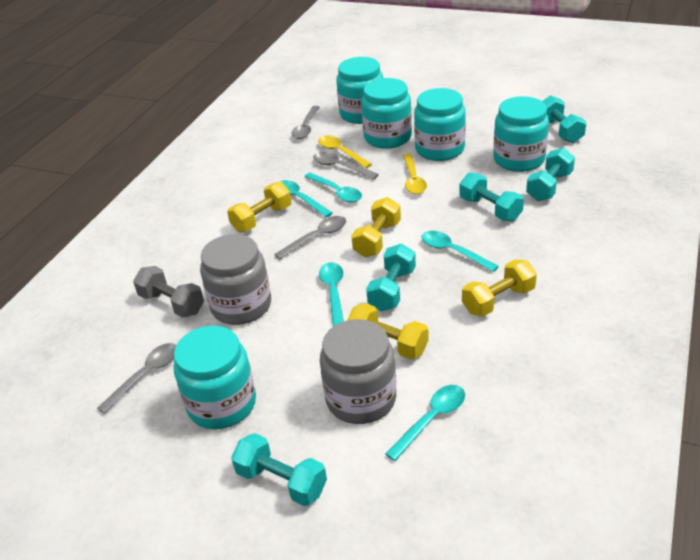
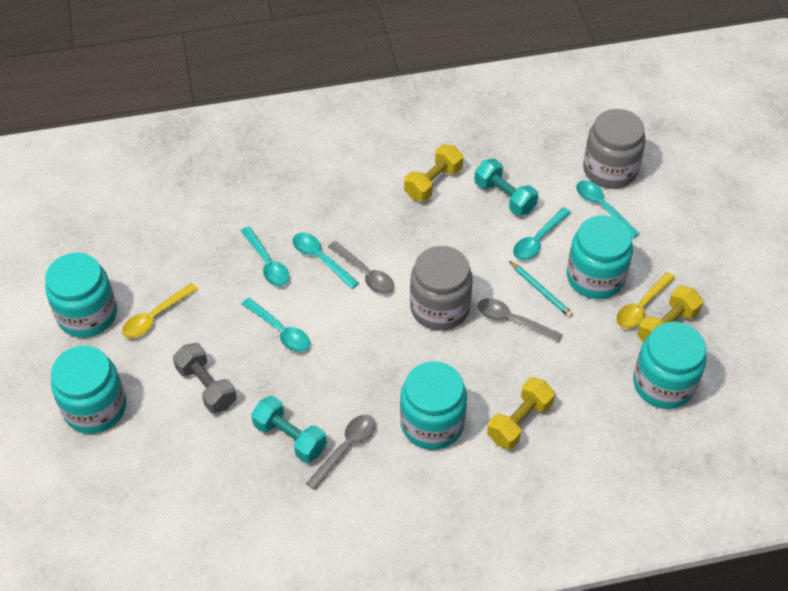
grey spoon: 4 -> 3
turquoise dumbbell: 5 -> 2
turquoise pencil: 0 -> 1
yellow dumbbell: 4 -> 3

